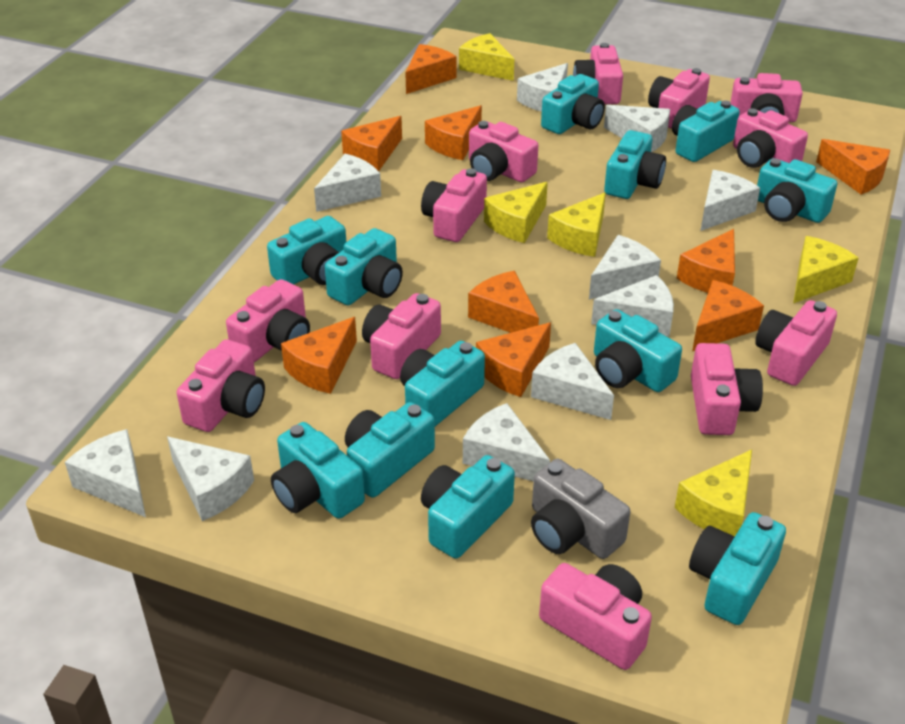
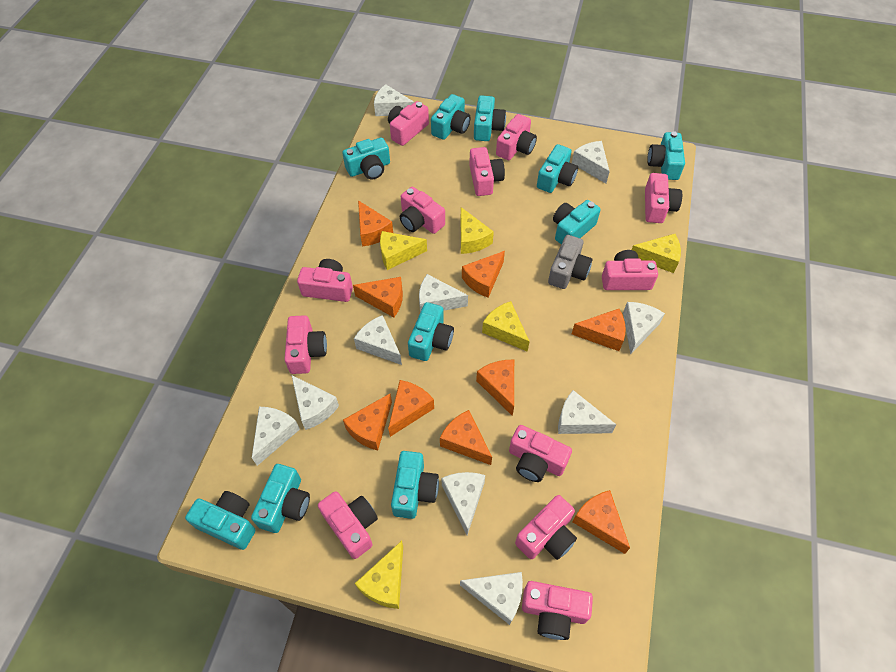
turquoise camera: 12 -> 10

